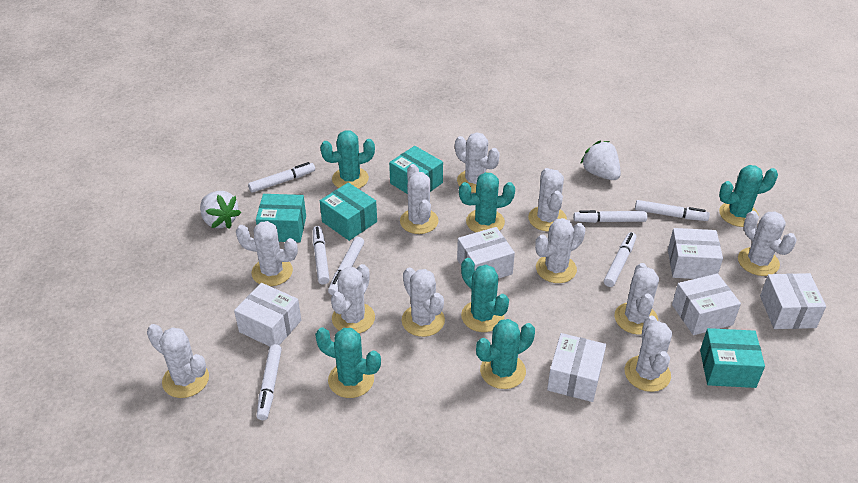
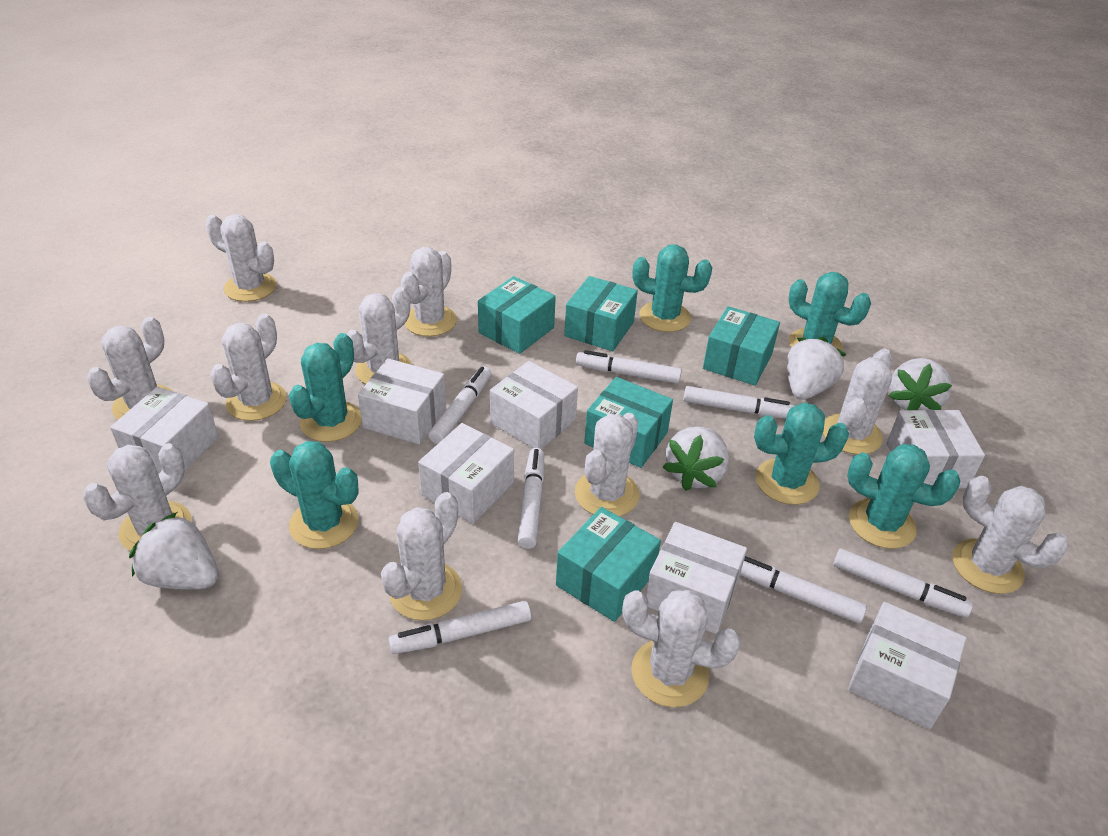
turquoise box: 4 -> 5
white box: 6 -> 7
white strawberry: 2 -> 4

